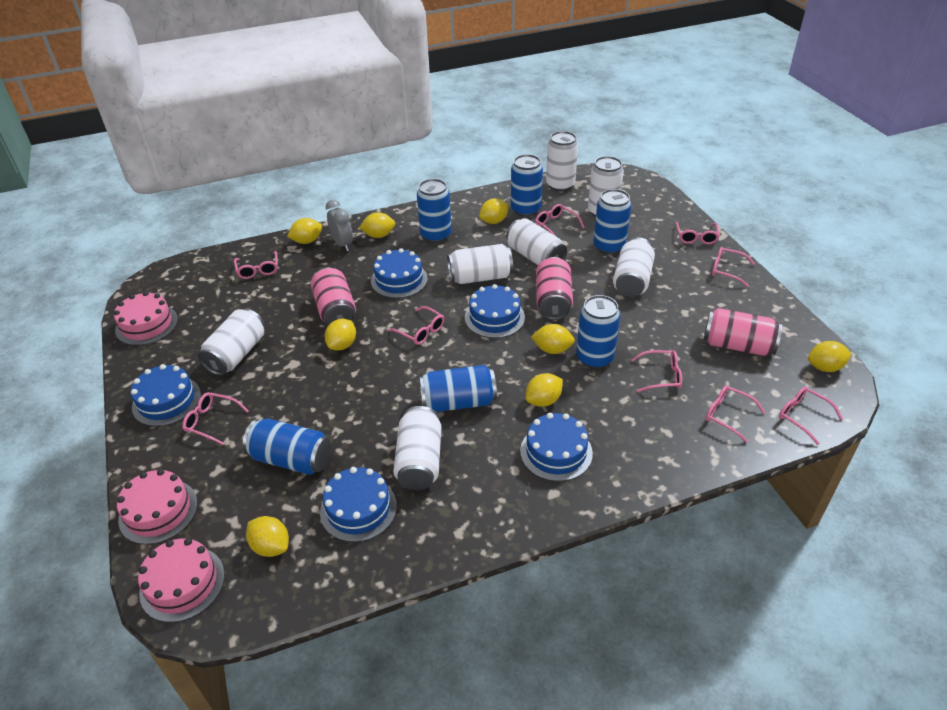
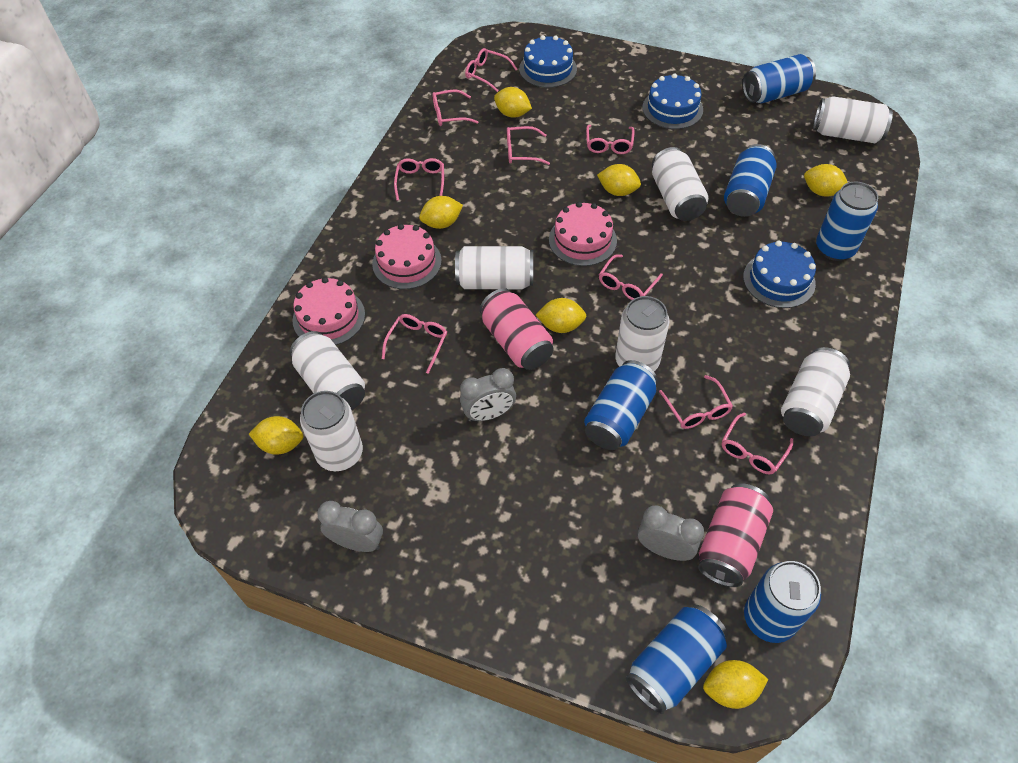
blue cake: 5 -> 3
grey clock: 1 -> 3
pink can: 3 -> 2
yellow lemon: 8 -> 7

